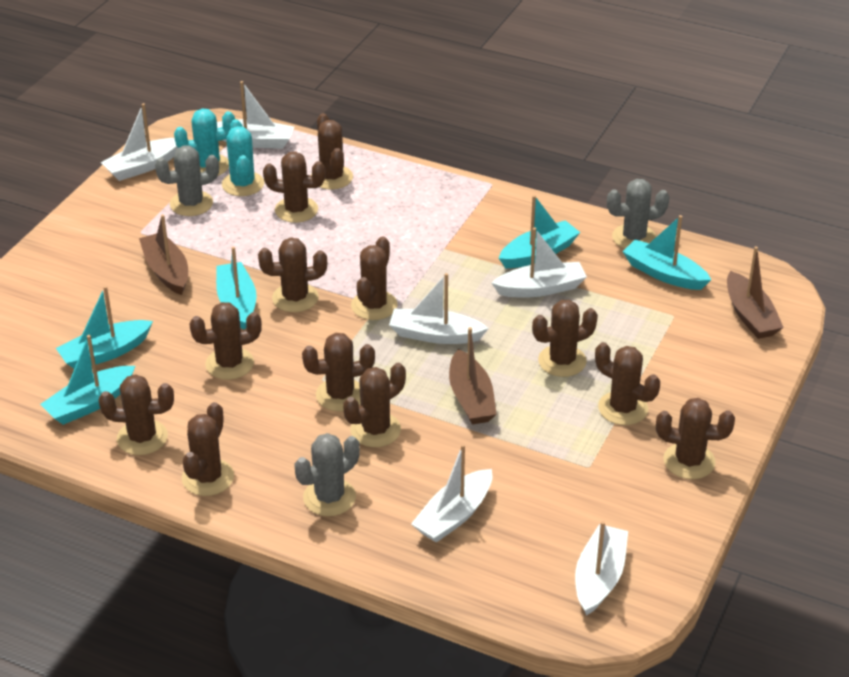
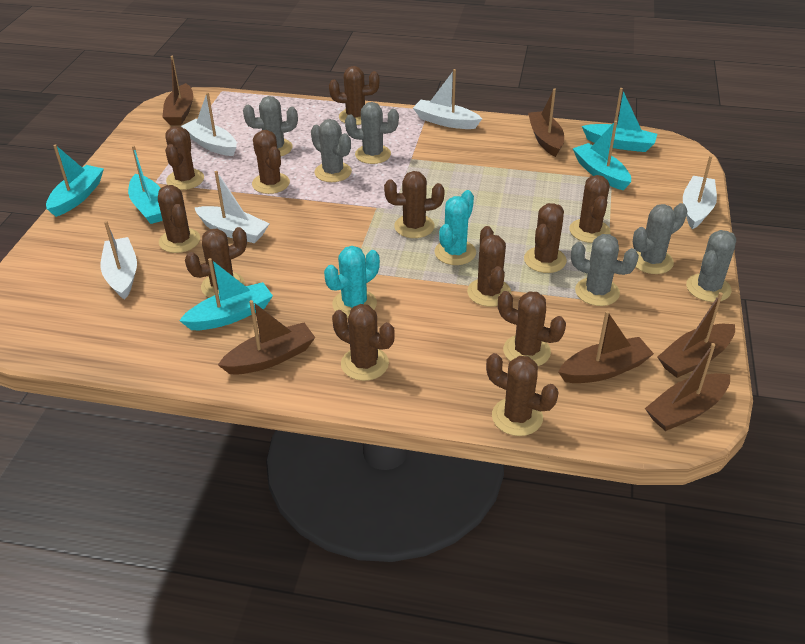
brown boat: 3 -> 6
grey cactus: 3 -> 6
white boat: 6 -> 5

